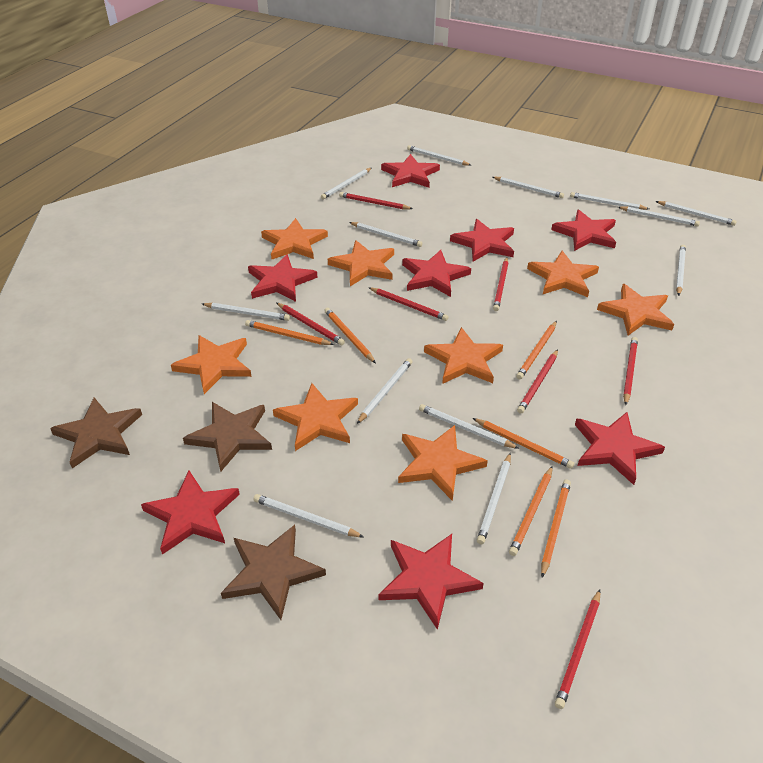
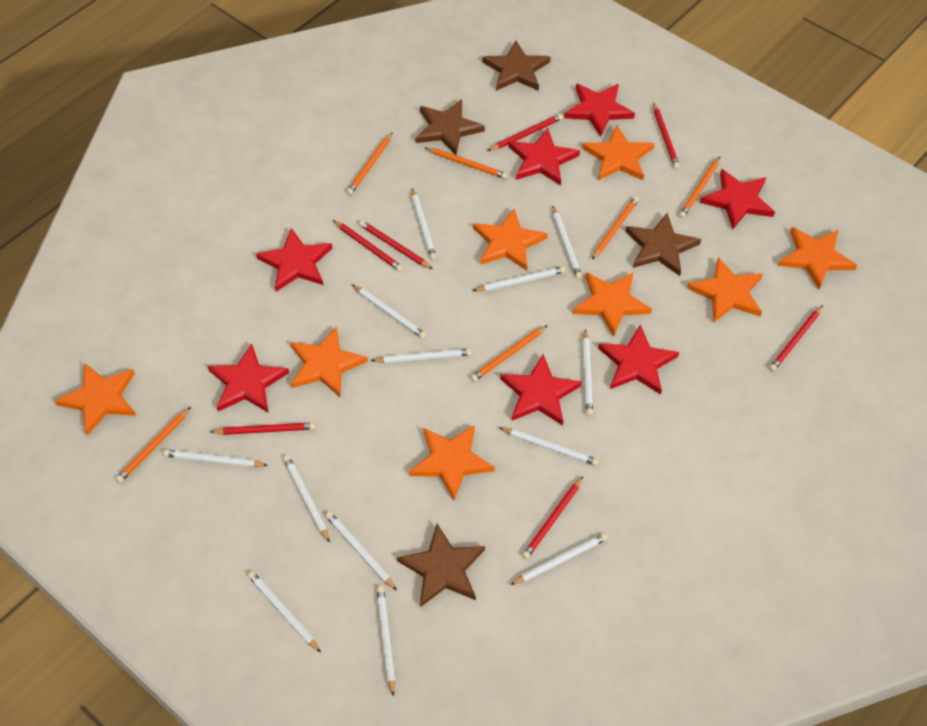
brown star: 3 -> 4
red star: 8 -> 7

